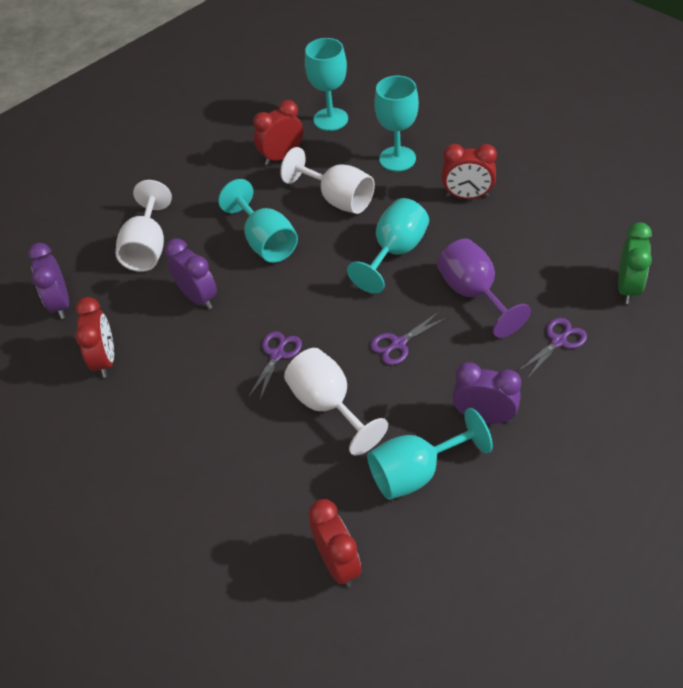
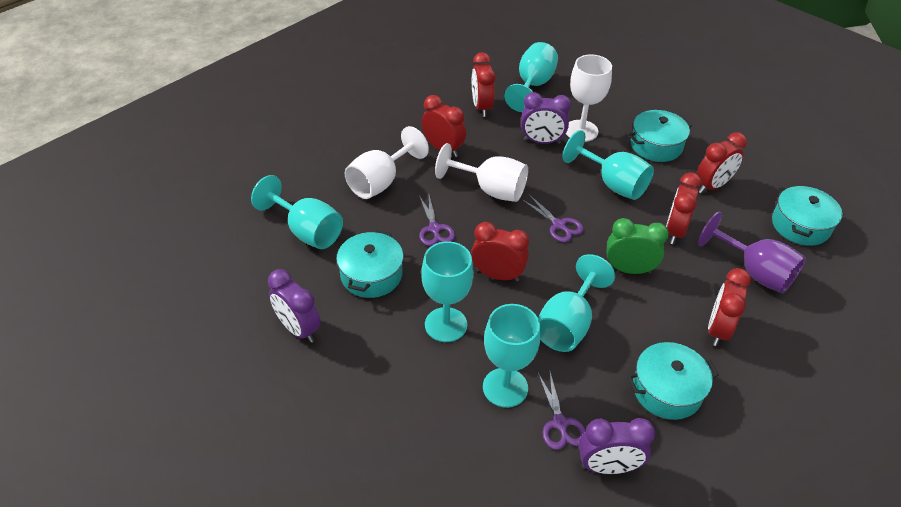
red clock: 4 -> 6
turquoise goblet: 5 -> 6
turquoise pot: 0 -> 4

